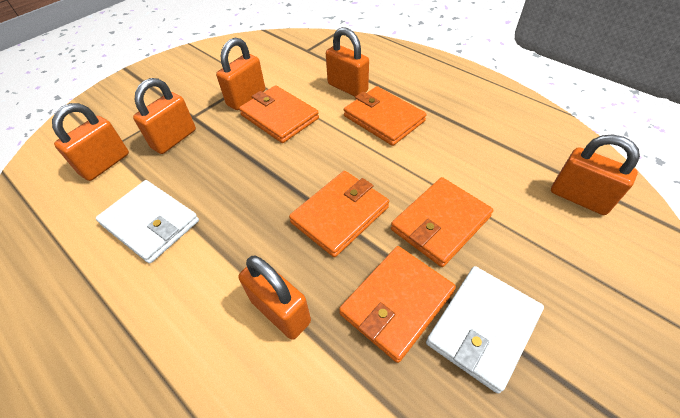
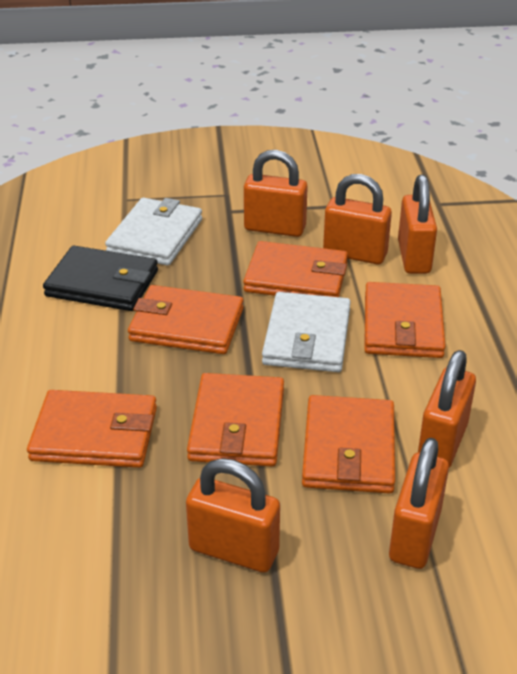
black wallet: 0 -> 1
orange wallet: 5 -> 6

